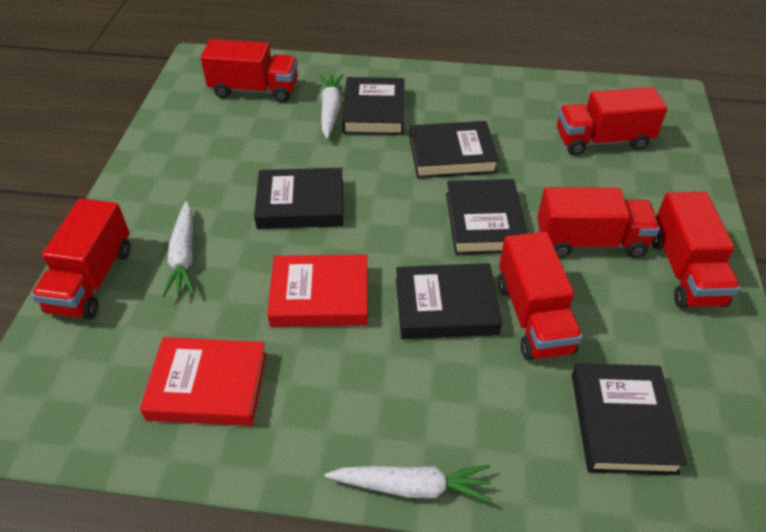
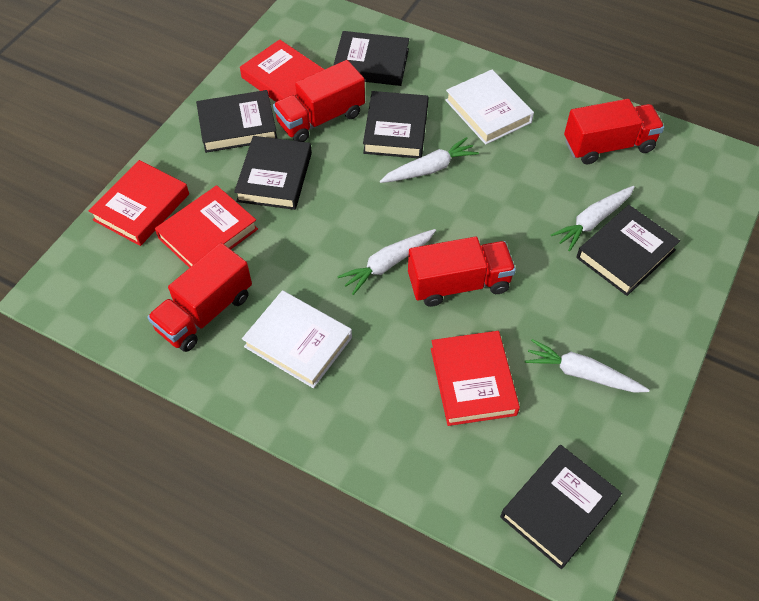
red book: 2 -> 4
red truck: 6 -> 4
white book: 0 -> 2
white carrot: 3 -> 4

